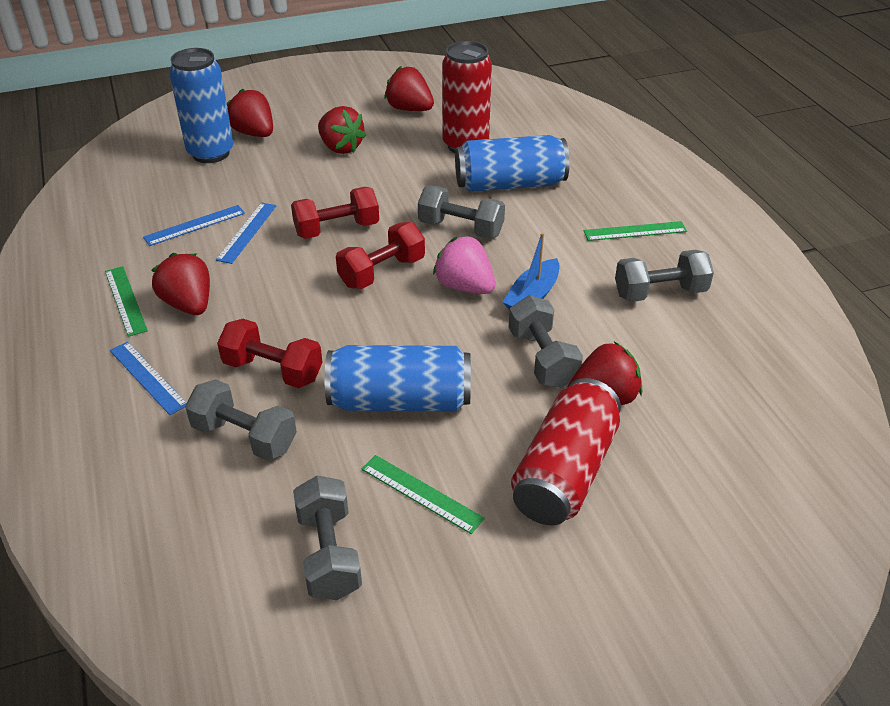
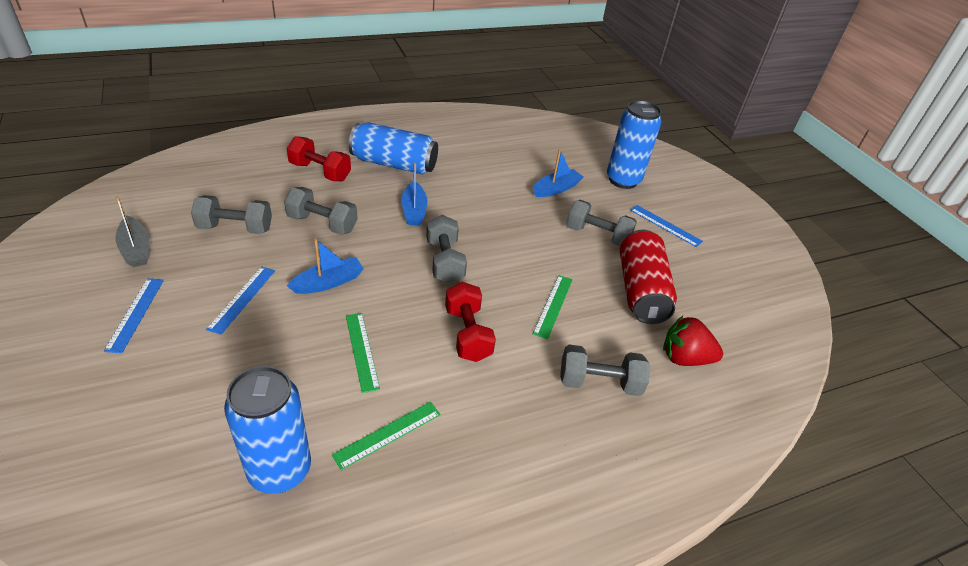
blue boat: 1 -> 3
grey boat: 0 -> 1
pink strawberry: 1 -> 0
red can: 2 -> 1
red dumbbell: 3 -> 2
red strawberry: 5 -> 1

